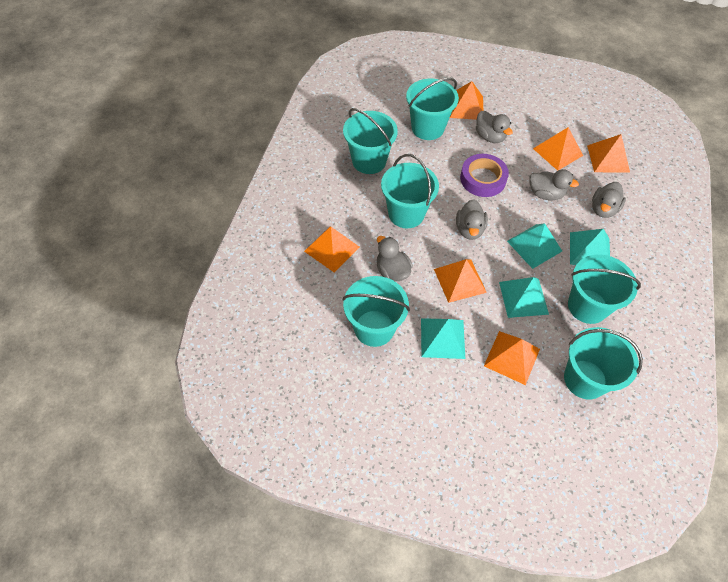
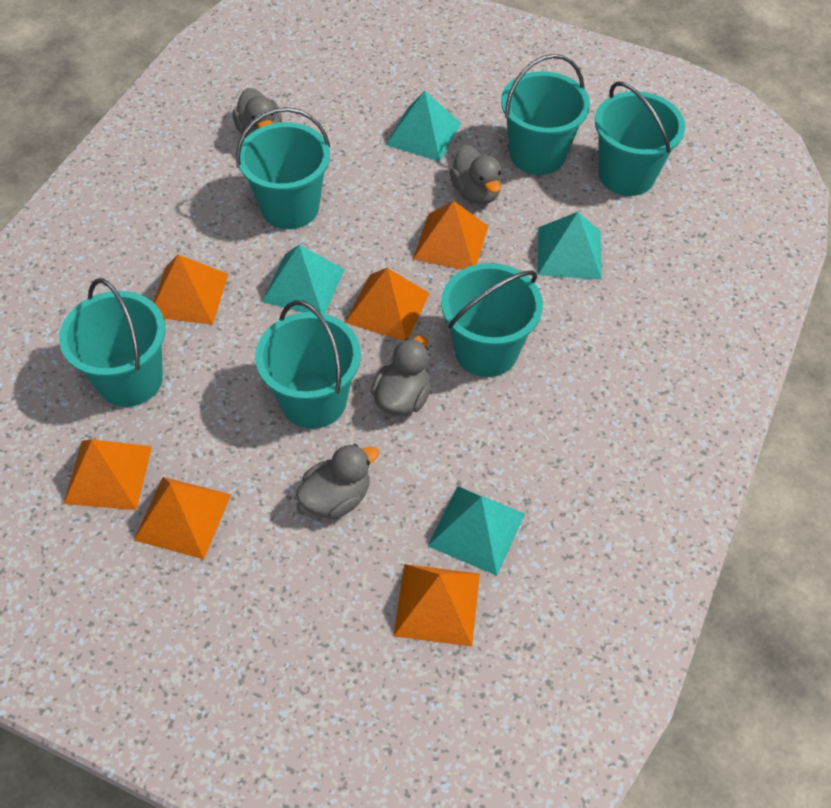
grey duck: 5 -> 4
purple tape: 1 -> 0

